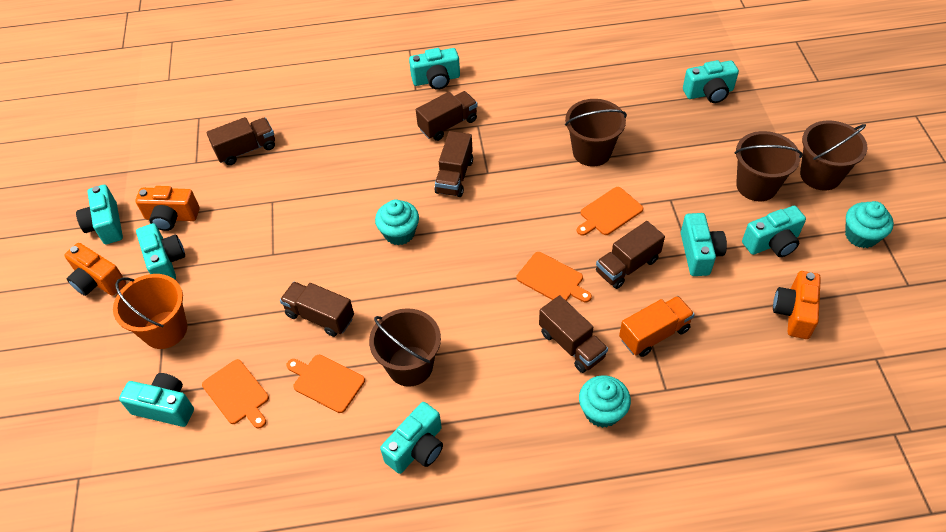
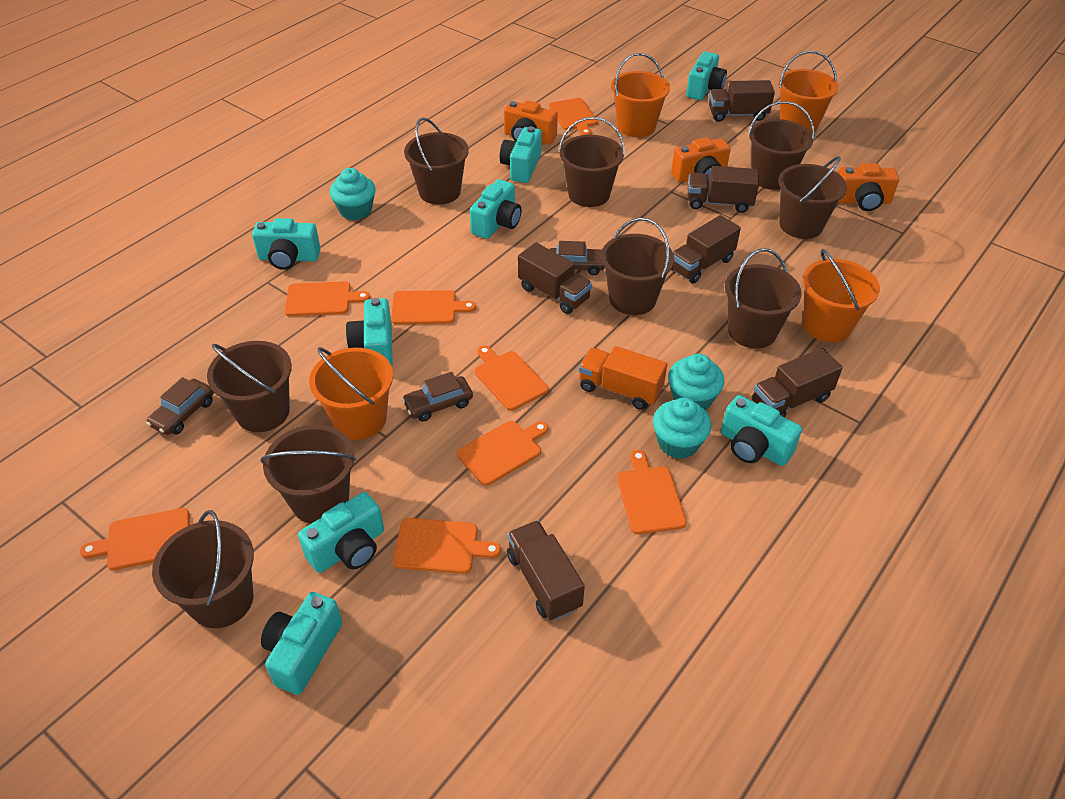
brown bucket: 4 -> 9
brown car: 0 -> 3
orange bucket: 1 -> 4
orange cutting board: 4 -> 8

